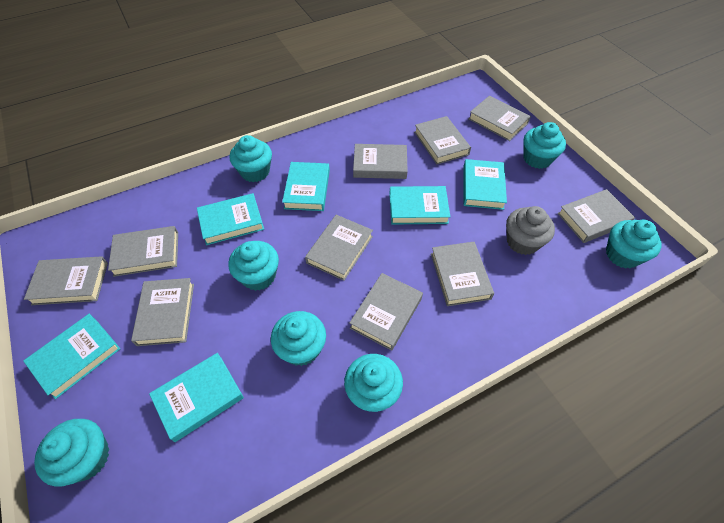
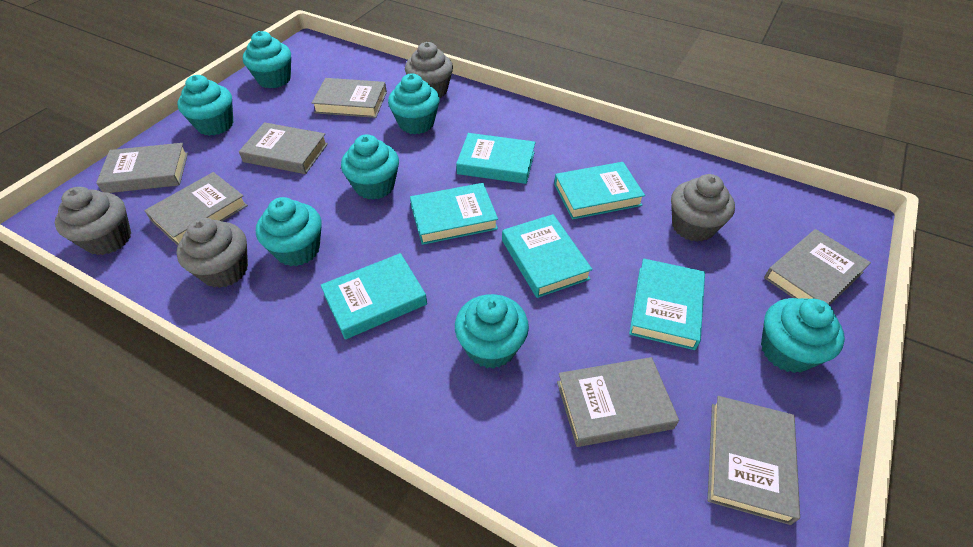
grey book: 10 -> 7
grey cupcake: 1 -> 4

